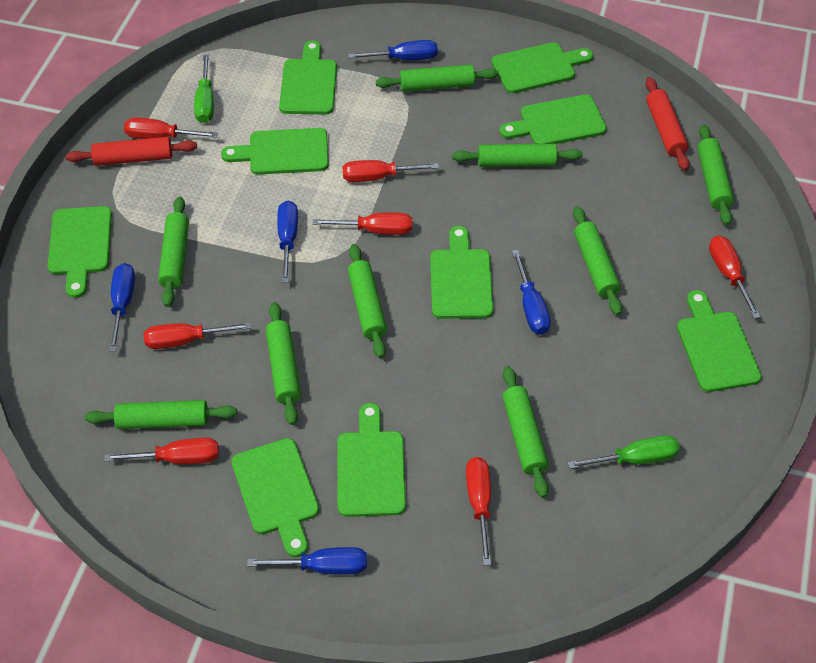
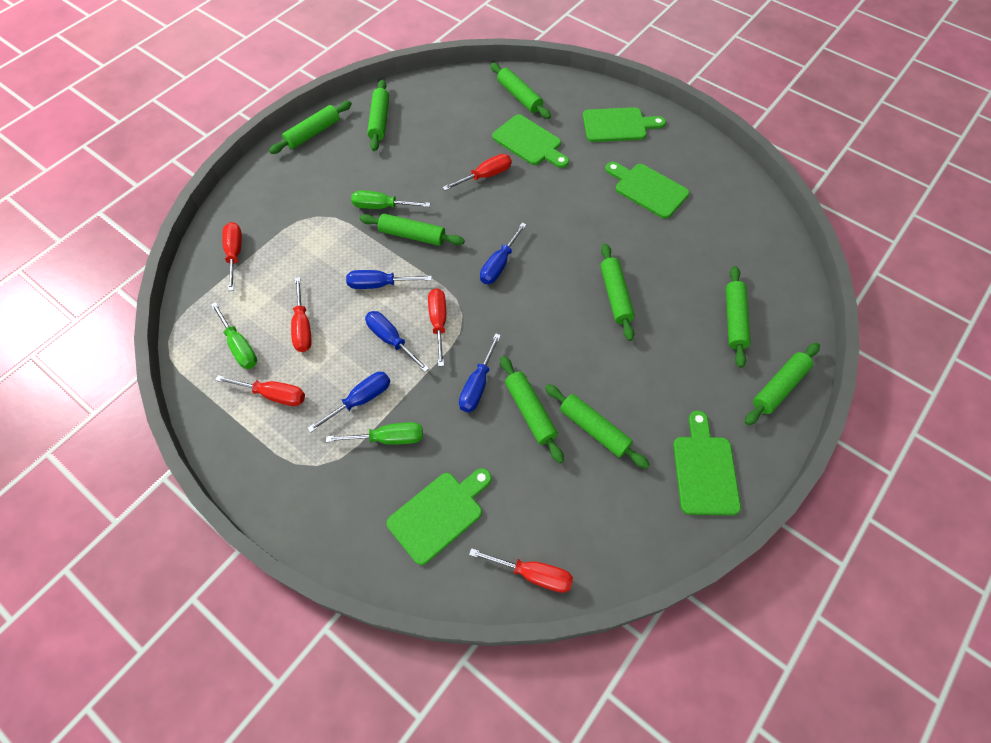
green cutting board: 9 -> 5
green screwdriver: 2 -> 3
red rolling pin: 2 -> 0
red screwdriver: 7 -> 6

